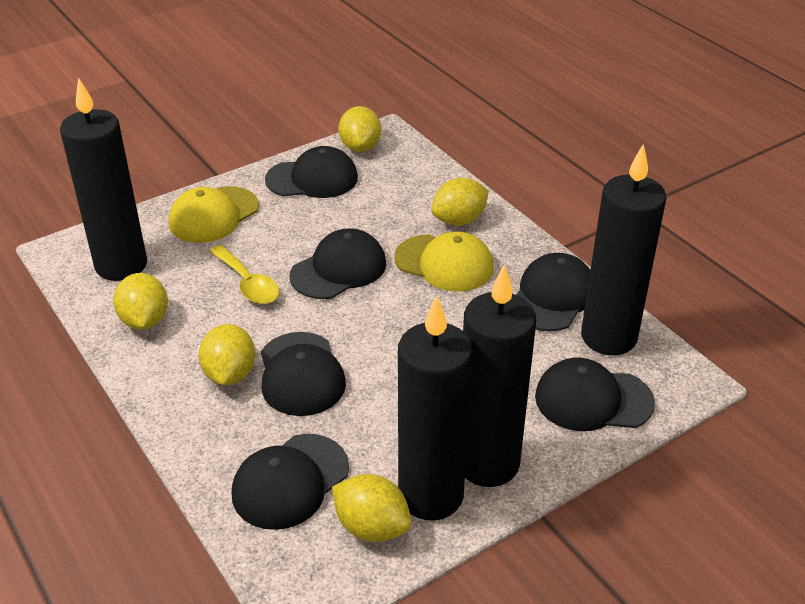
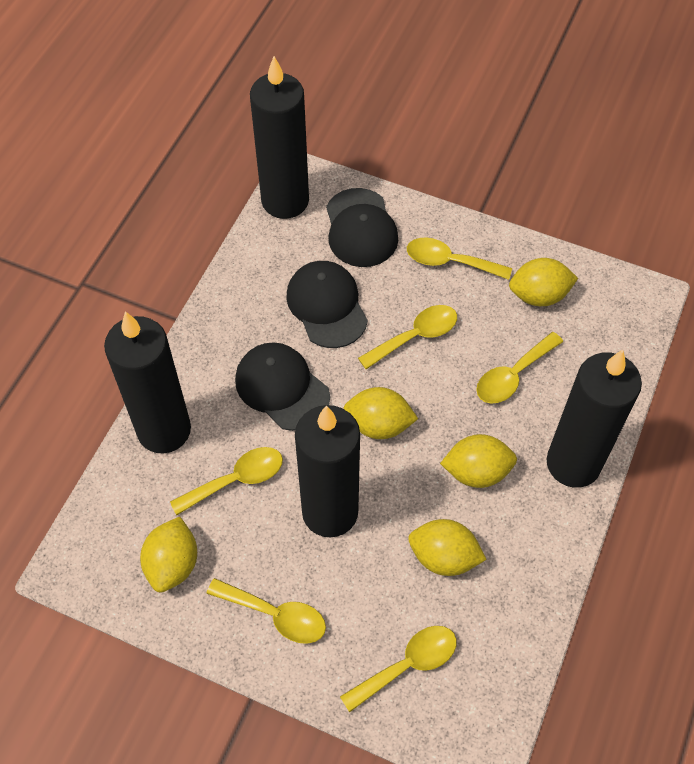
black cap: 6 -> 3
yellow cap: 2 -> 0
yellow spoon: 1 -> 6

